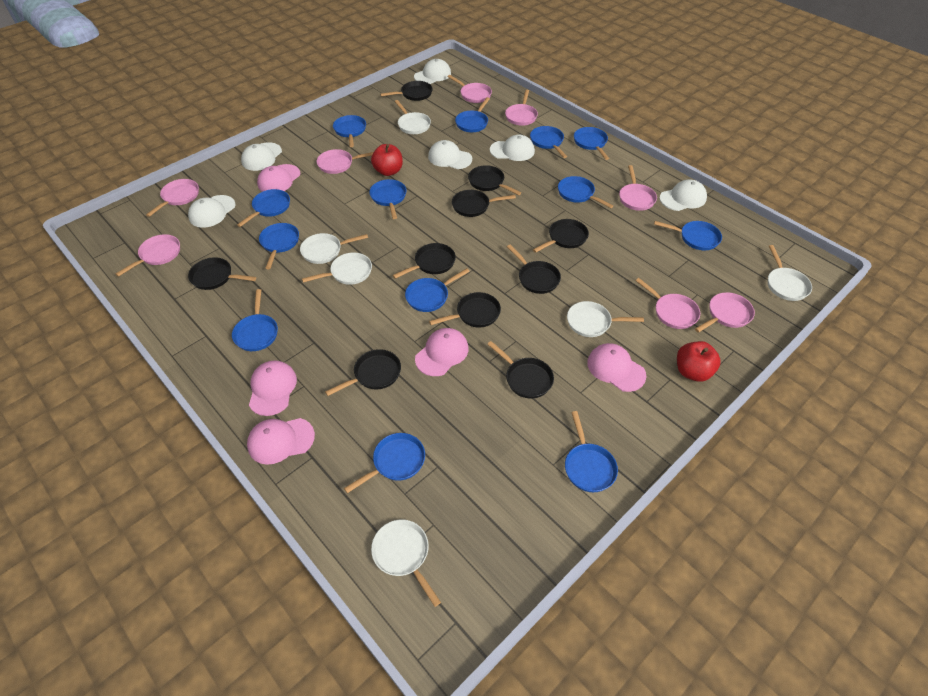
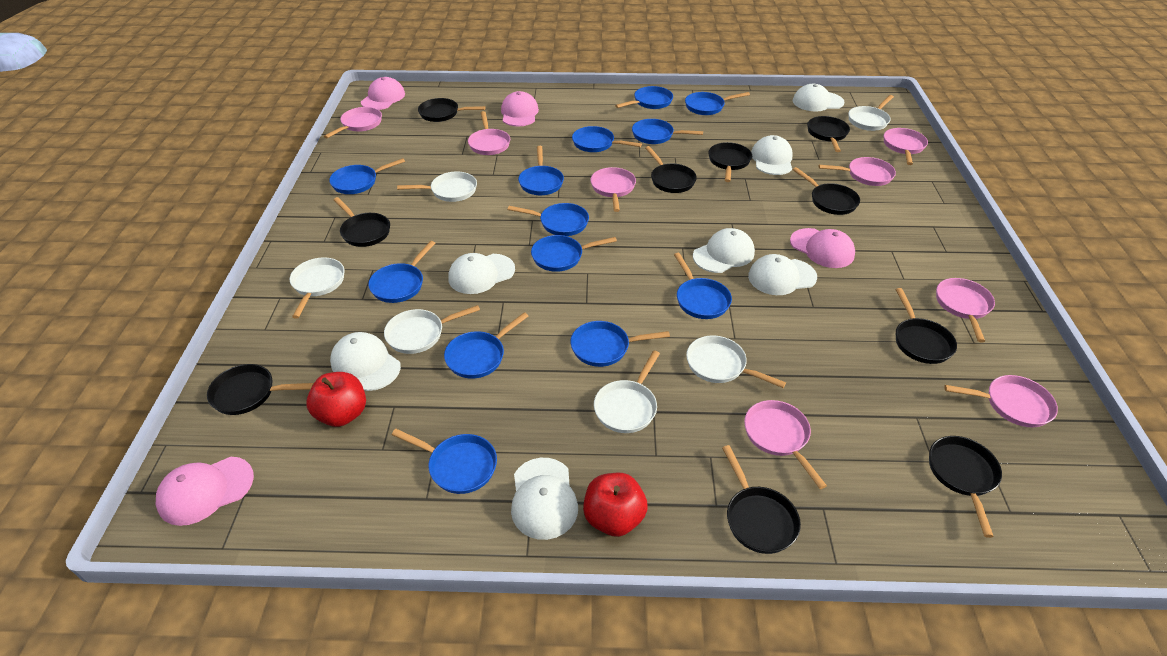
pink cap: 5 -> 4
white cap: 6 -> 7

